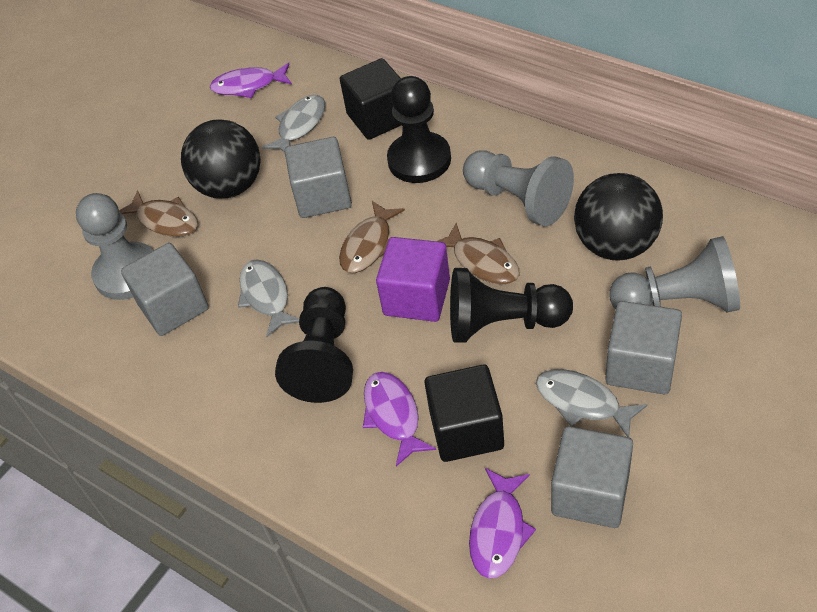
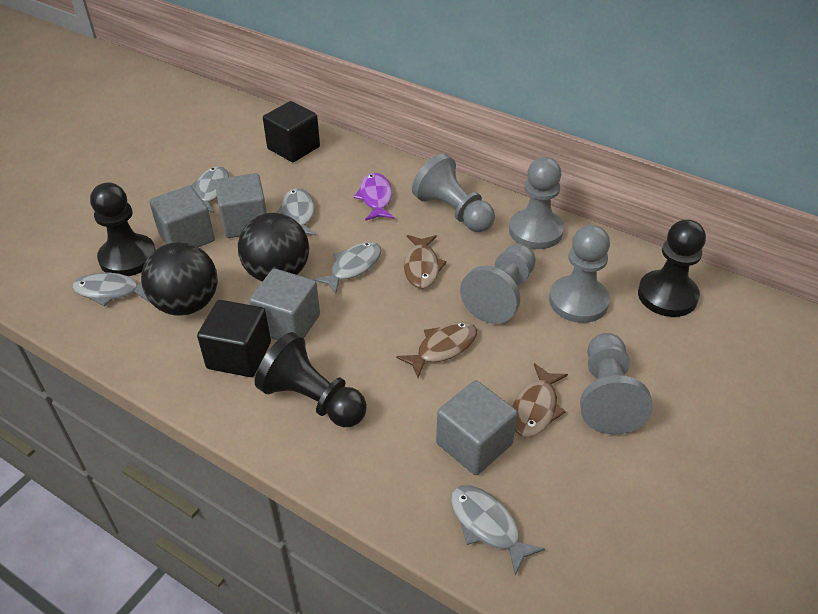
grey fish: 3 -> 5
grey pawn: 3 -> 5
purple cube: 1 -> 0
purple fish: 3 -> 1

